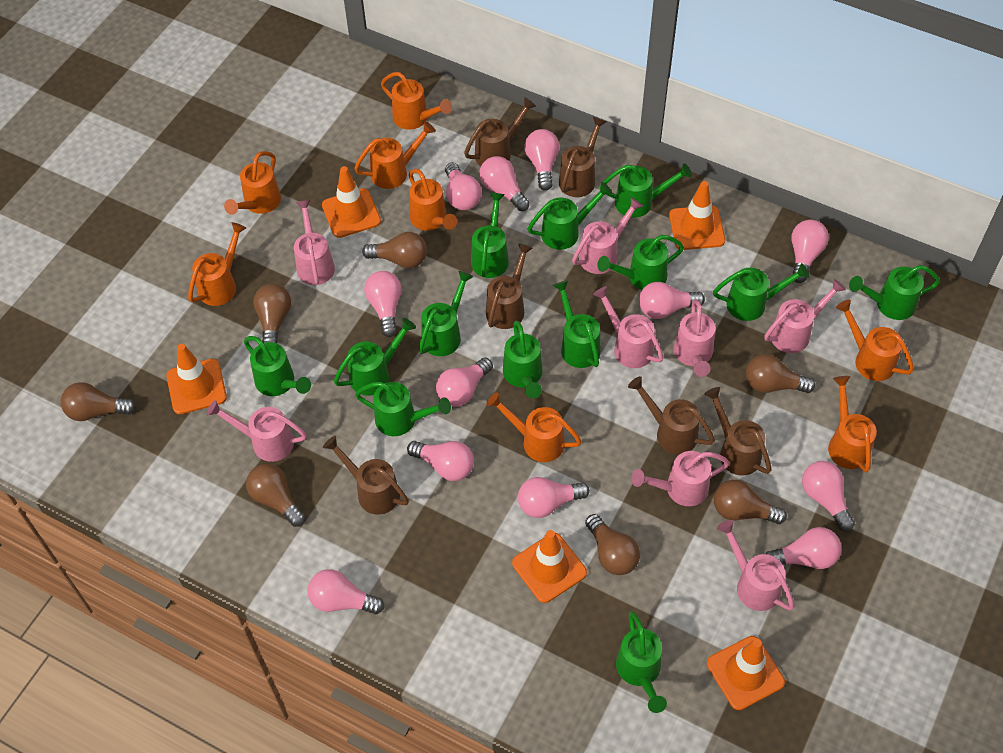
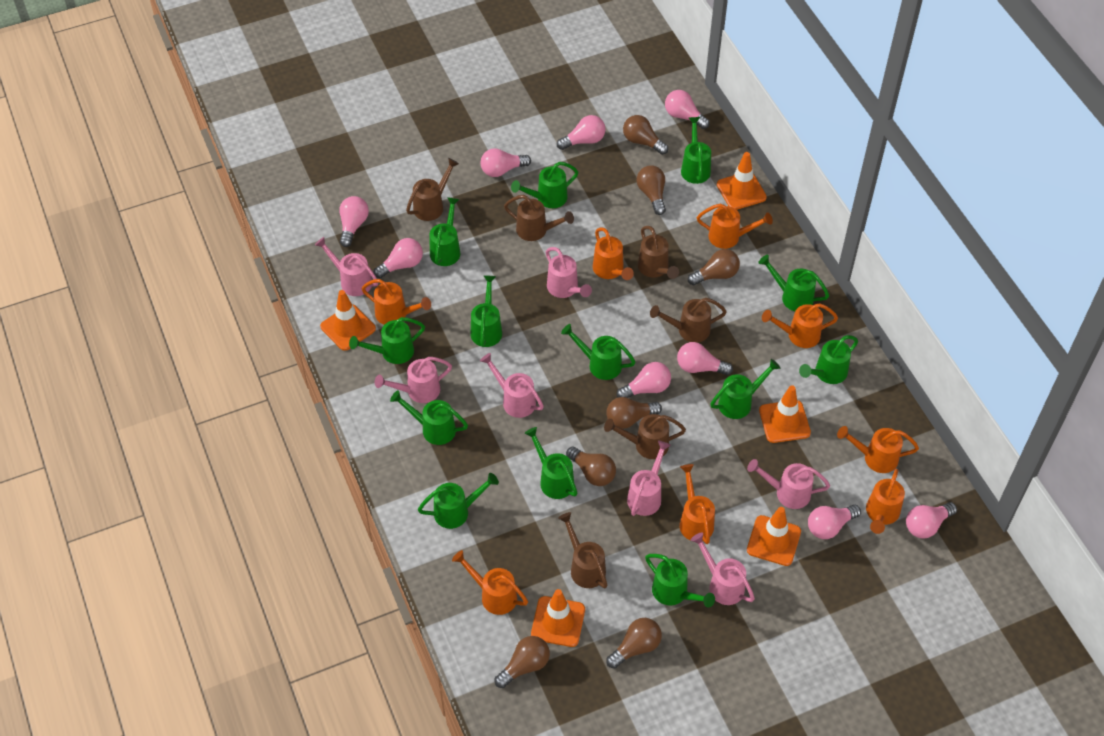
pink light bulb: 12 -> 9
pink watering can: 8 -> 7

